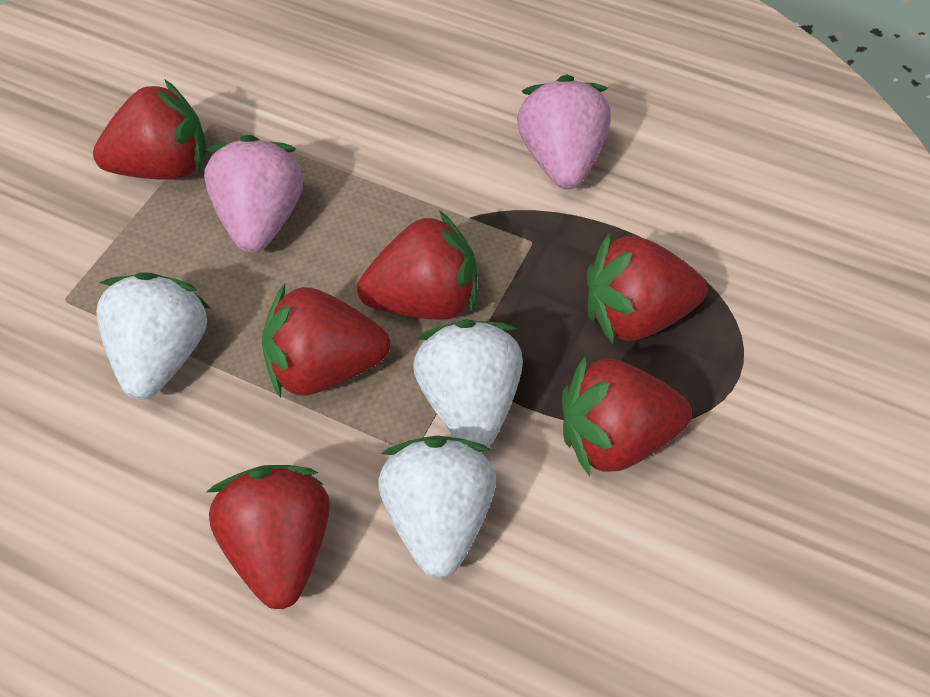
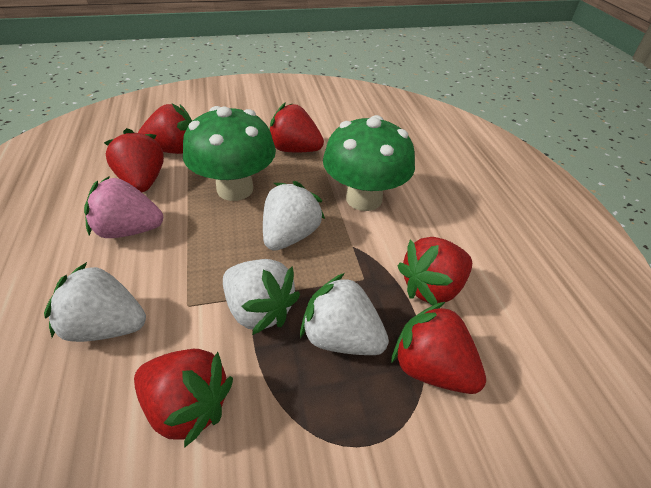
green mushroom: 0 -> 2
pink strawberry: 2 -> 1
white strawberry: 3 -> 4

